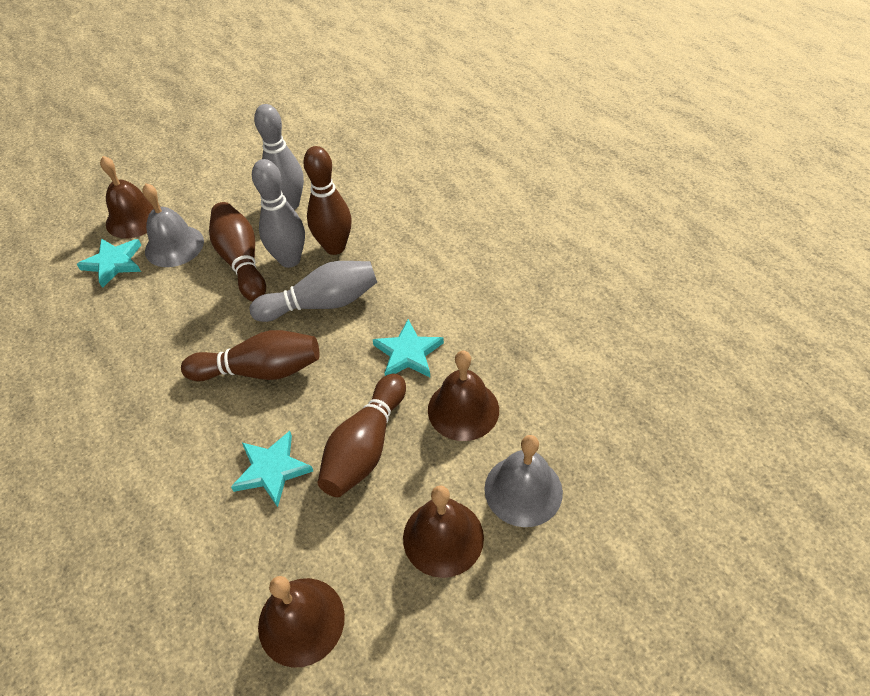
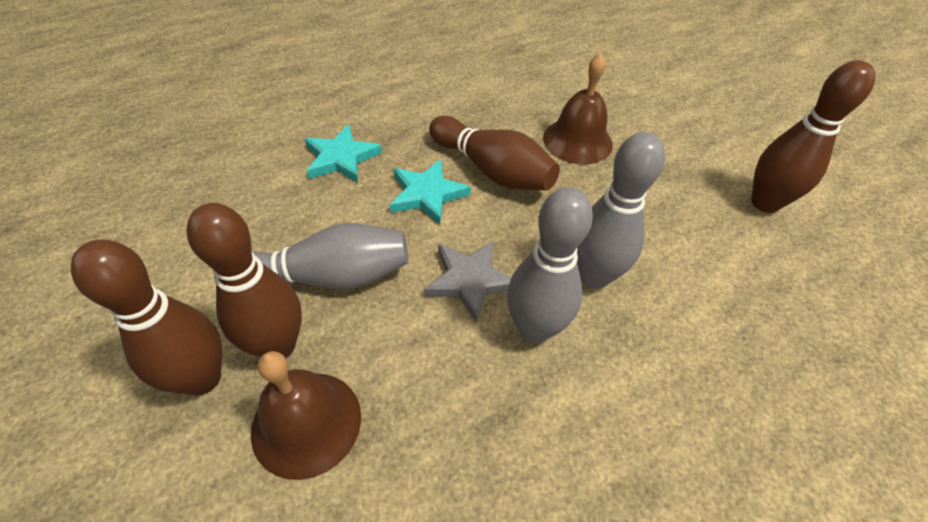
brown bell: 4 -> 2
grey bell: 2 -> 0
grey star: 0 -> 1
turquoise star: 3 -> 2

